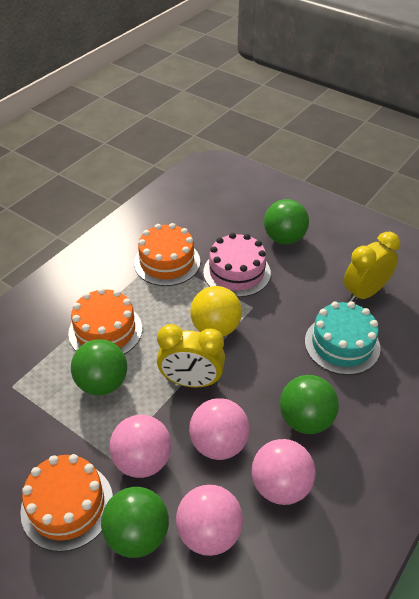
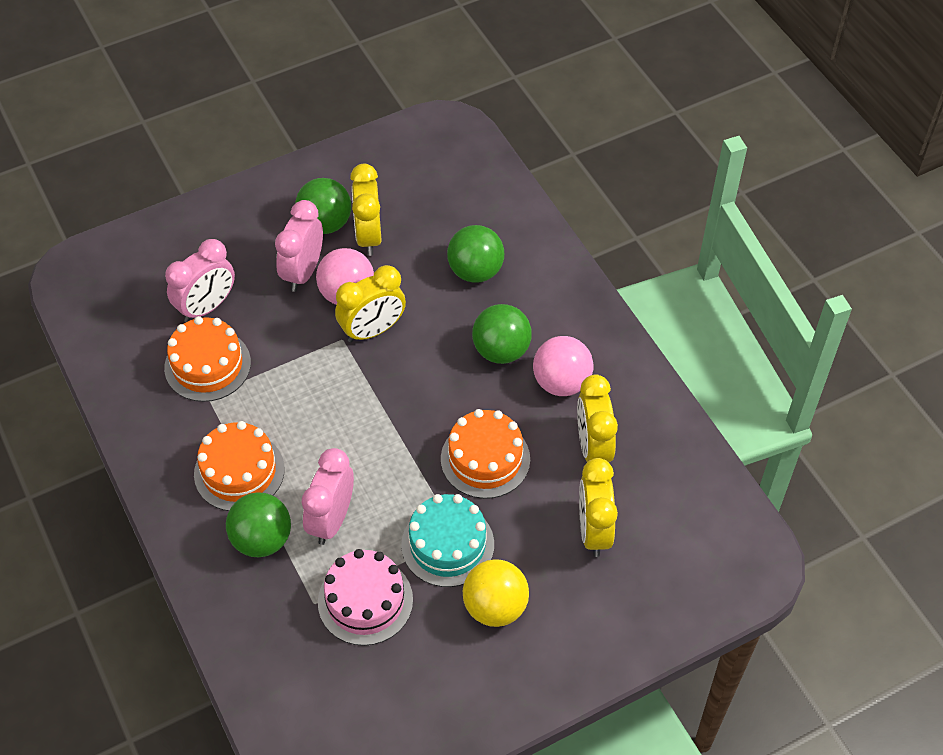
pink ball: 4 -> 2
pink clock: 0 -> 3
yellow clock: 2 -> 4

